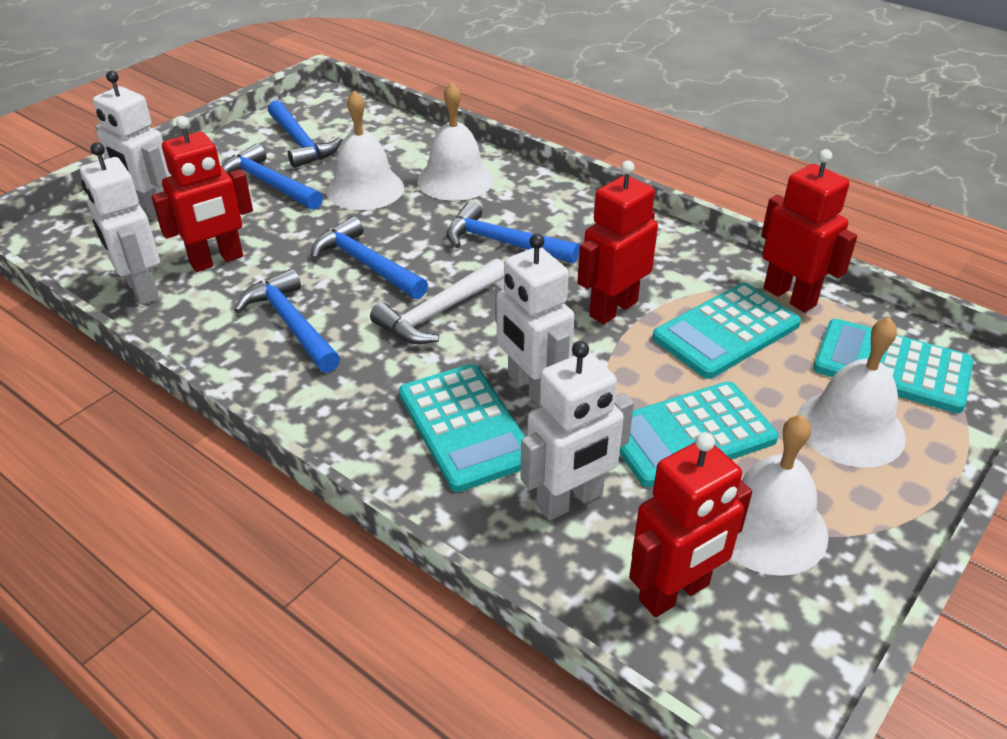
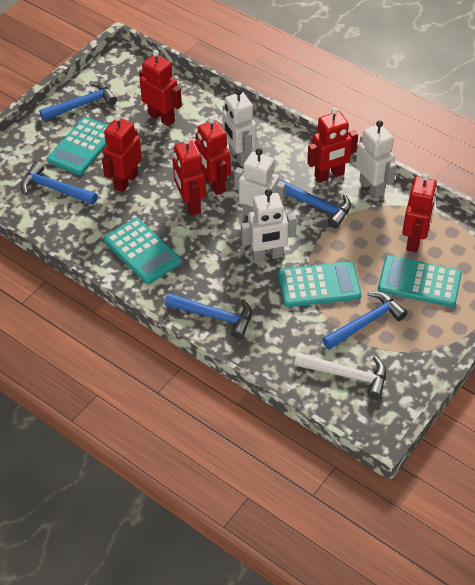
red robot: 4 -> 6
white bell: 4 -> 0

